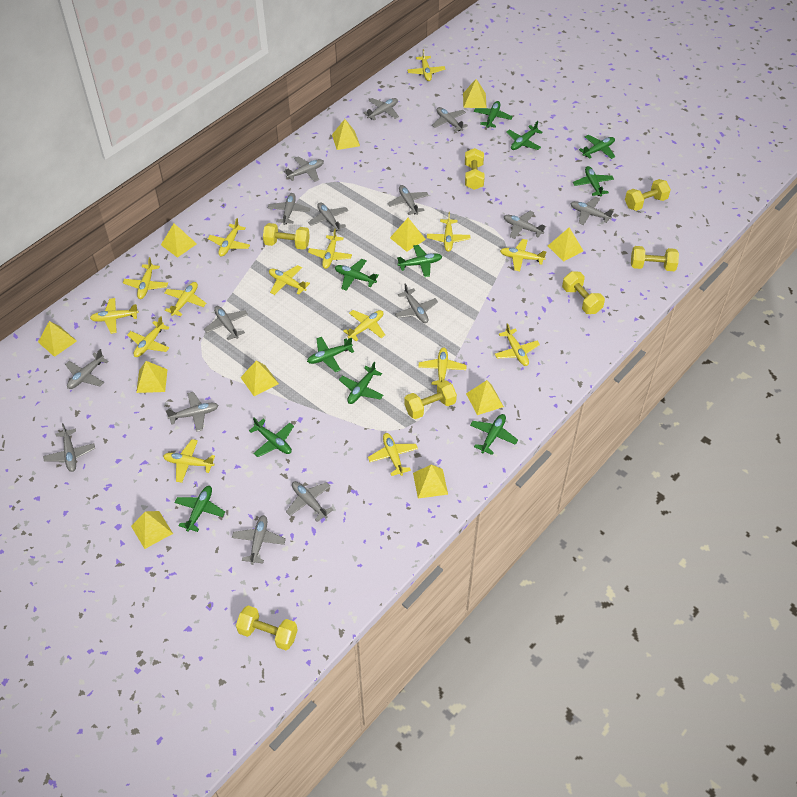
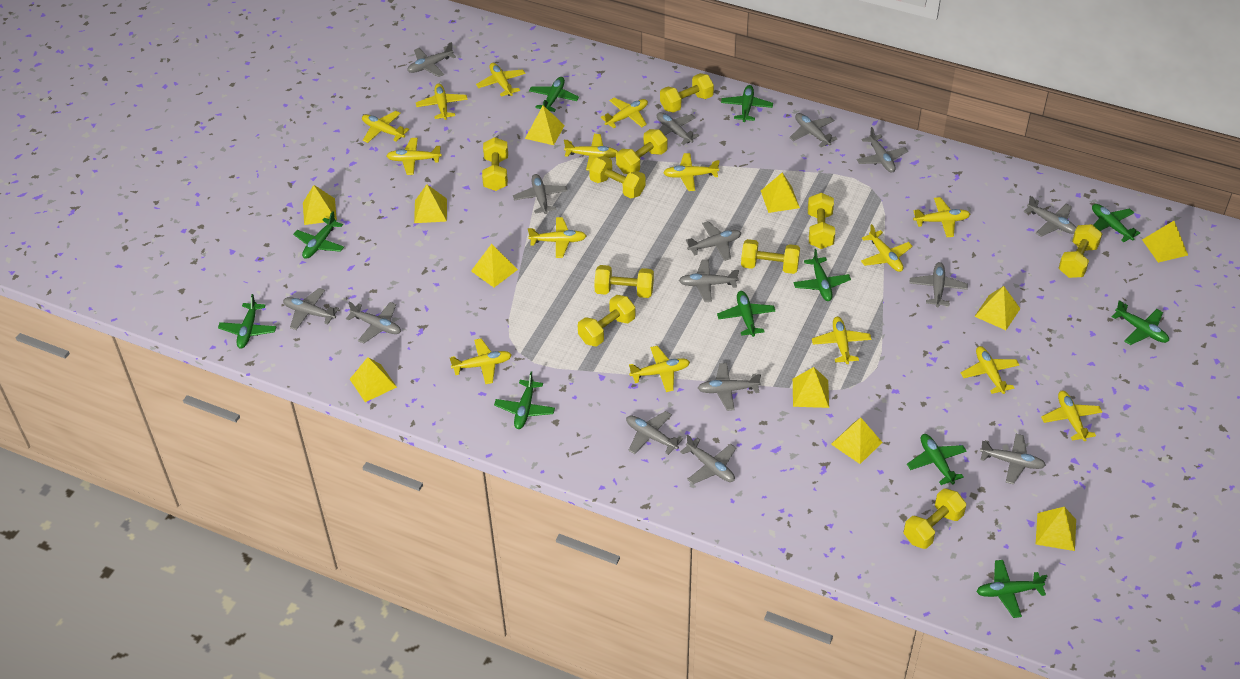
yellow dumbbell: 7 -> 10

